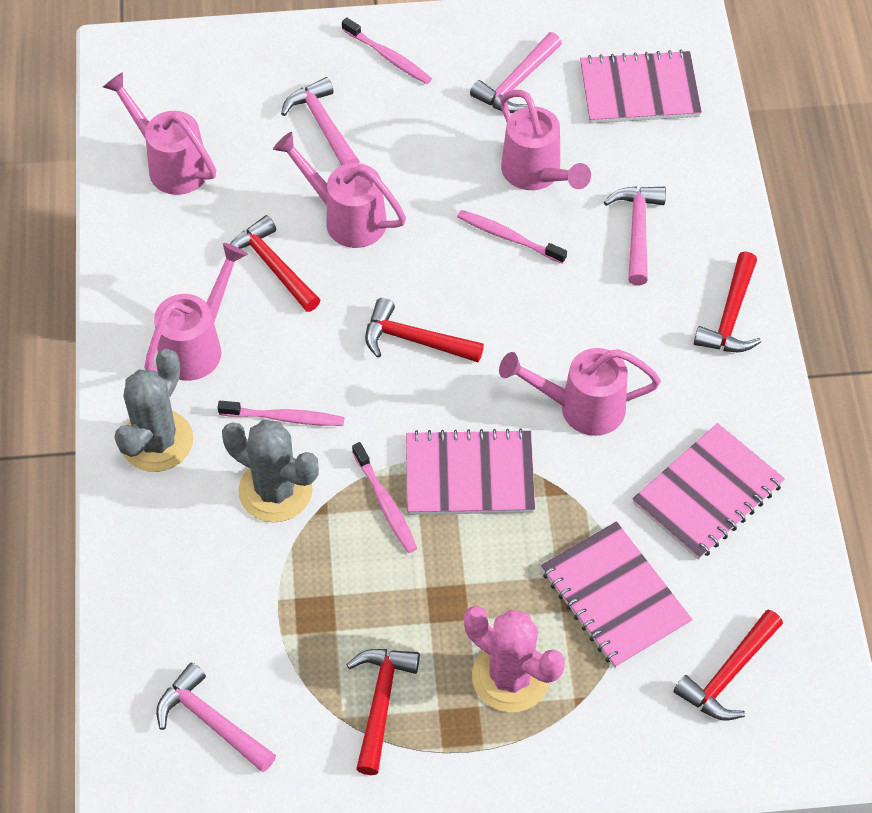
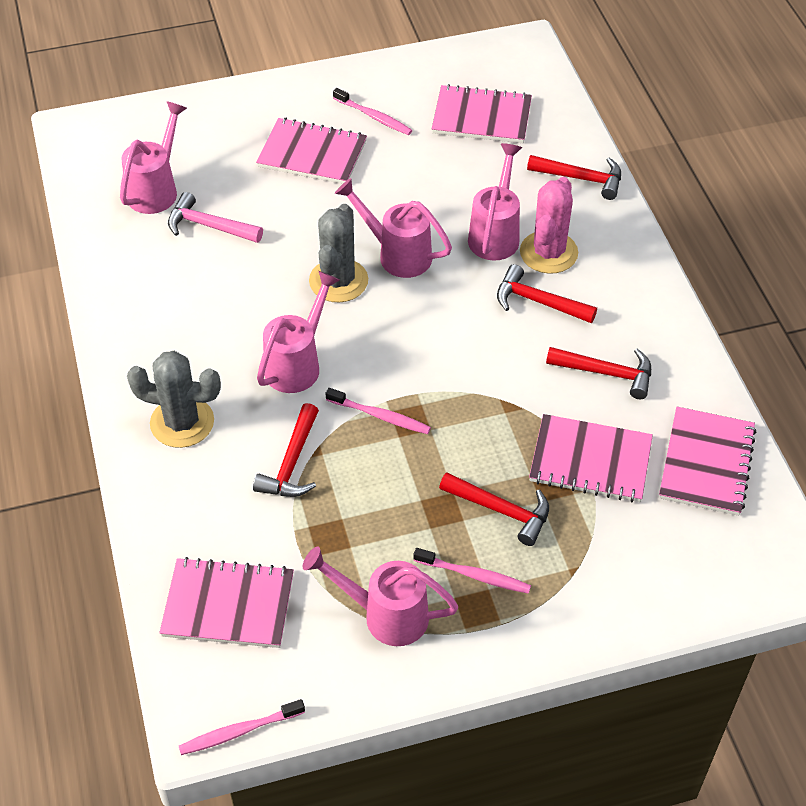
pink hammer: 4 -> 1
pink notebook: 4 -> 5

